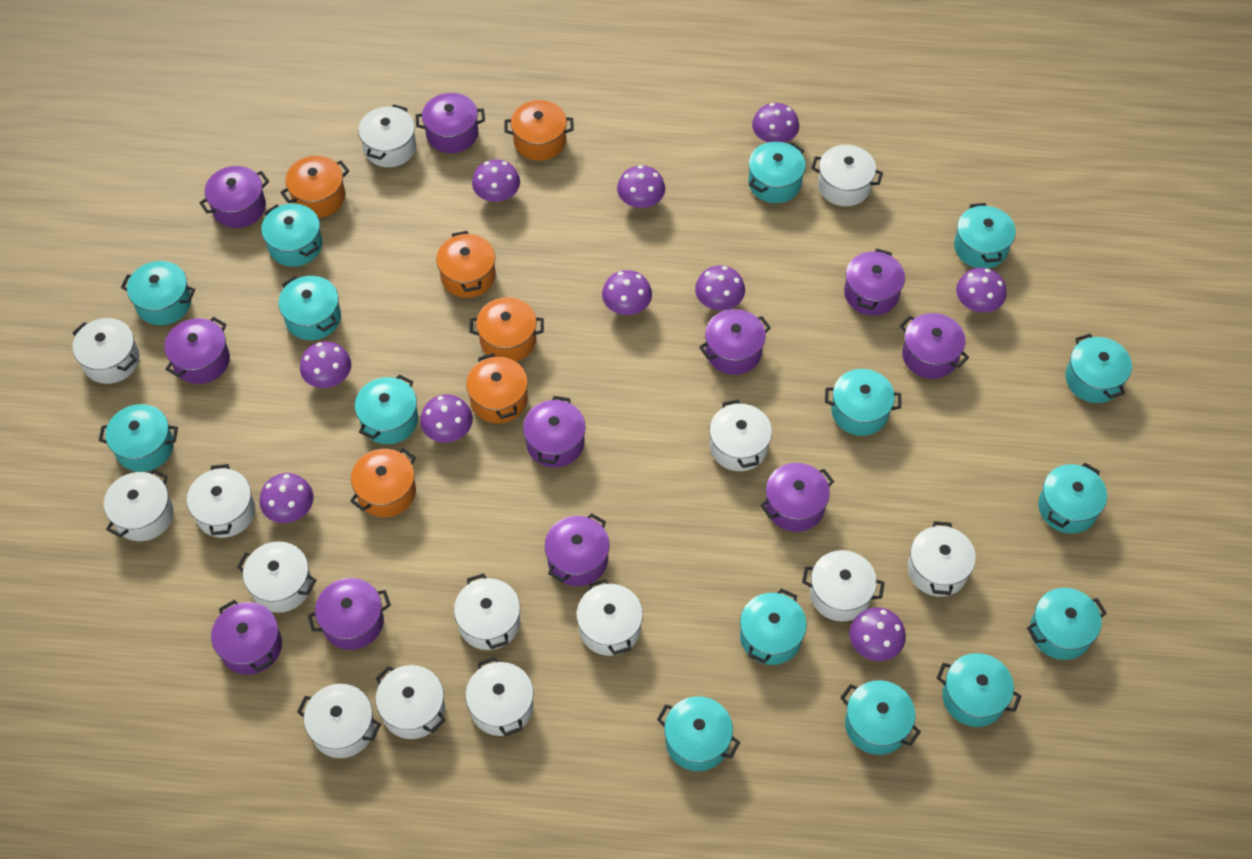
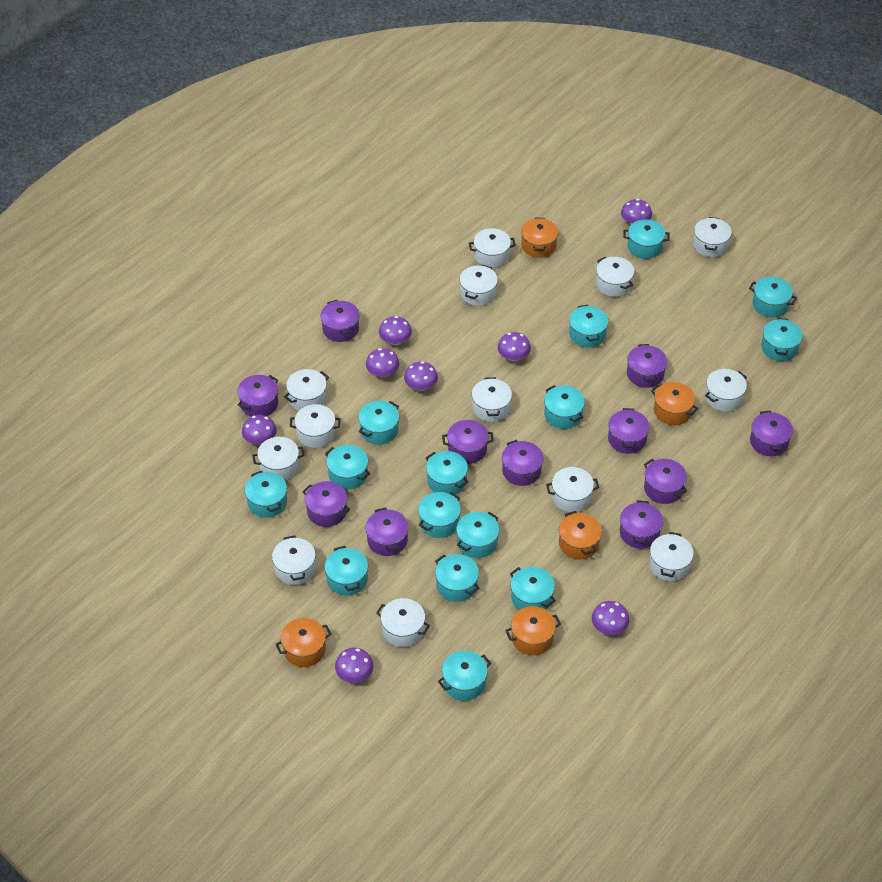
orange pot: 6 -> 5
purple mushroom: 10 -> 8
white pot: 14 -> 13

